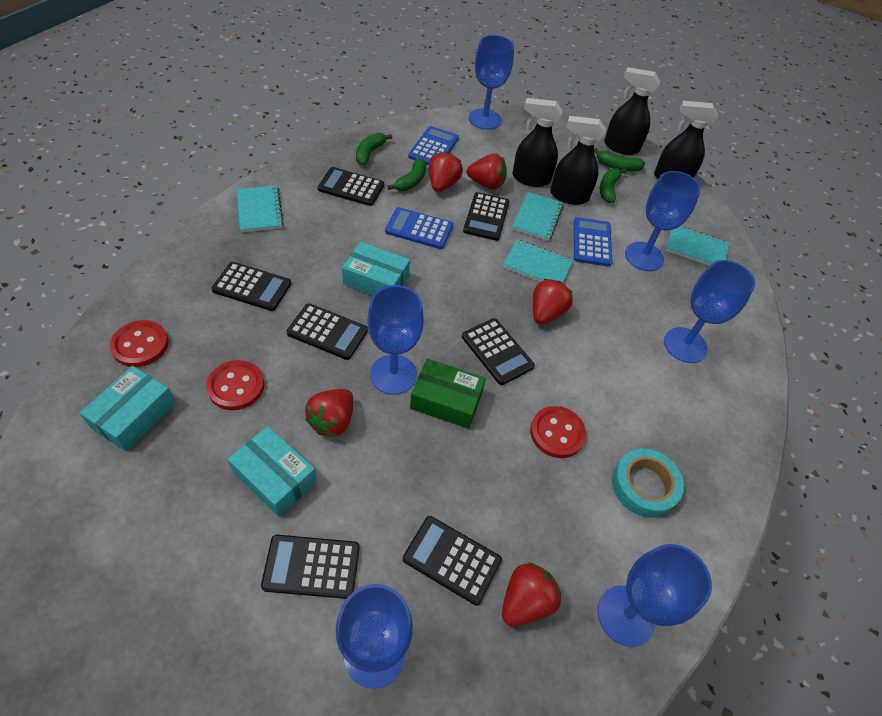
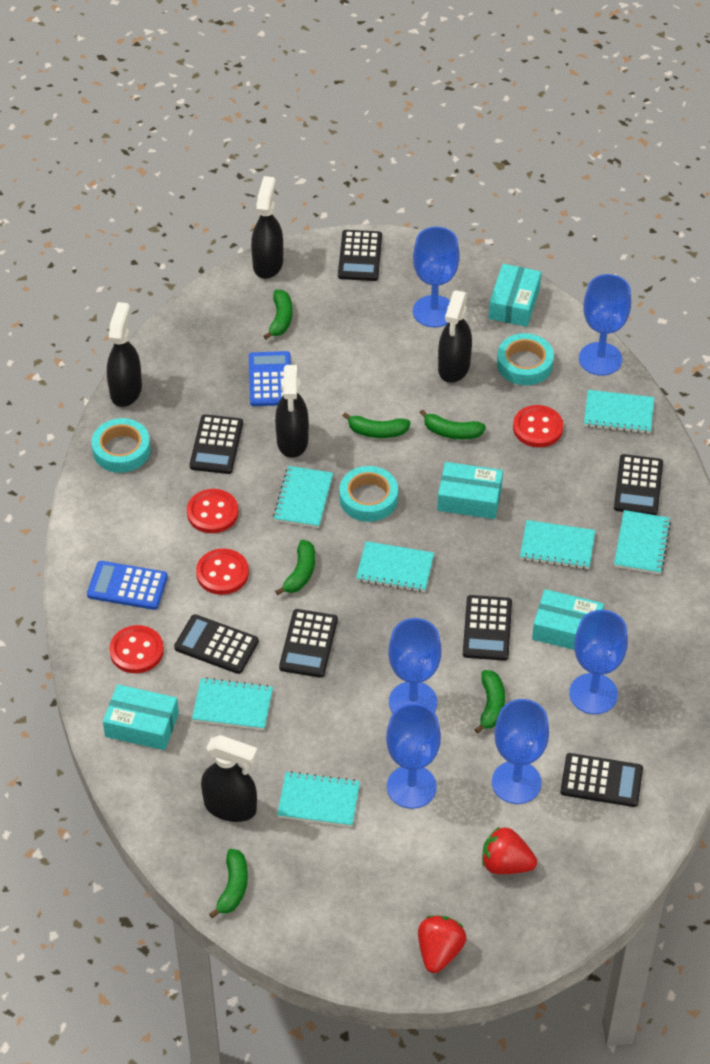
black spray bottle: 4 -> 5
blue calculator: 3 -> 2
green banana: 4 -> 6
green box: 1 -> 0
red button: 3 -> 4
red strawberry: 5 -> 2
turquoise box: 3 -> 4
turquoise notebook: 4 -> 7
turquoise tape: 1 -> 3

